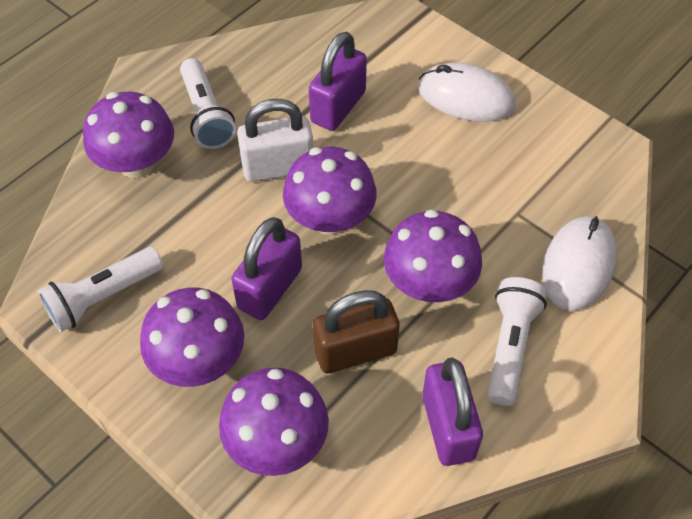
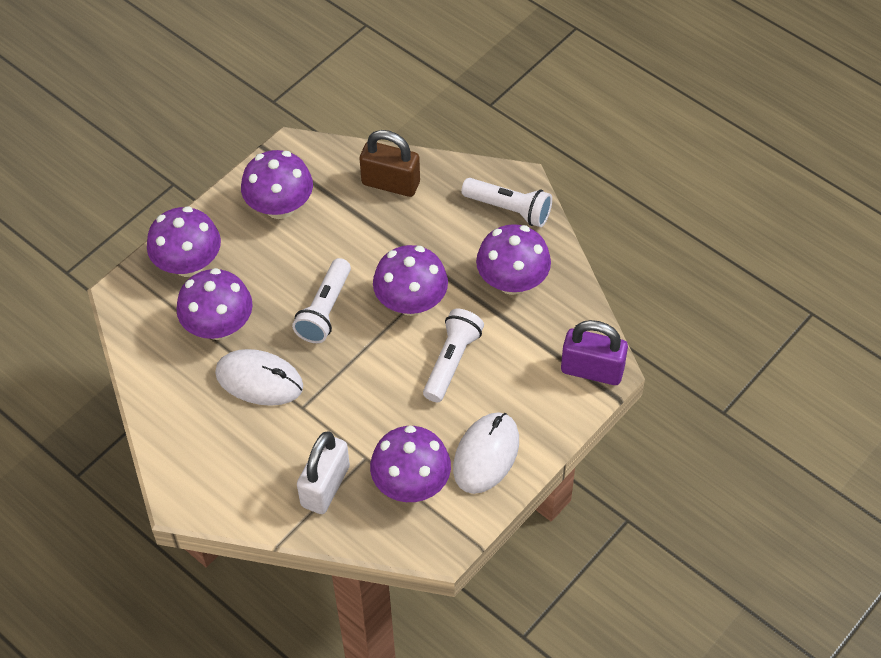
purple mushroom: 5 -> 6
purple padlock: 3 -> 1

